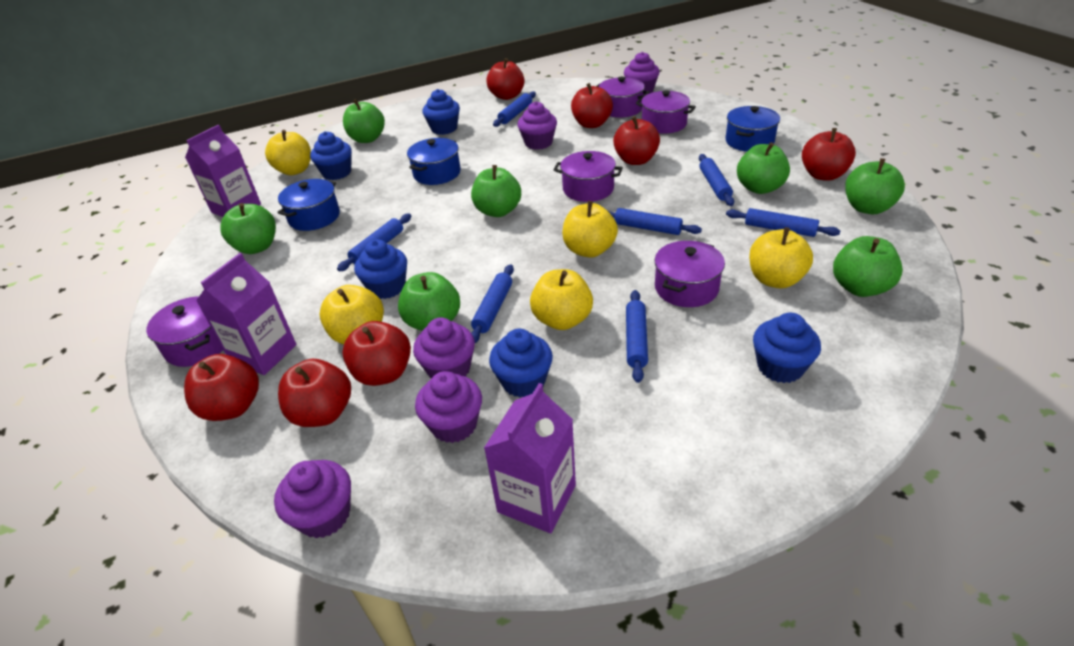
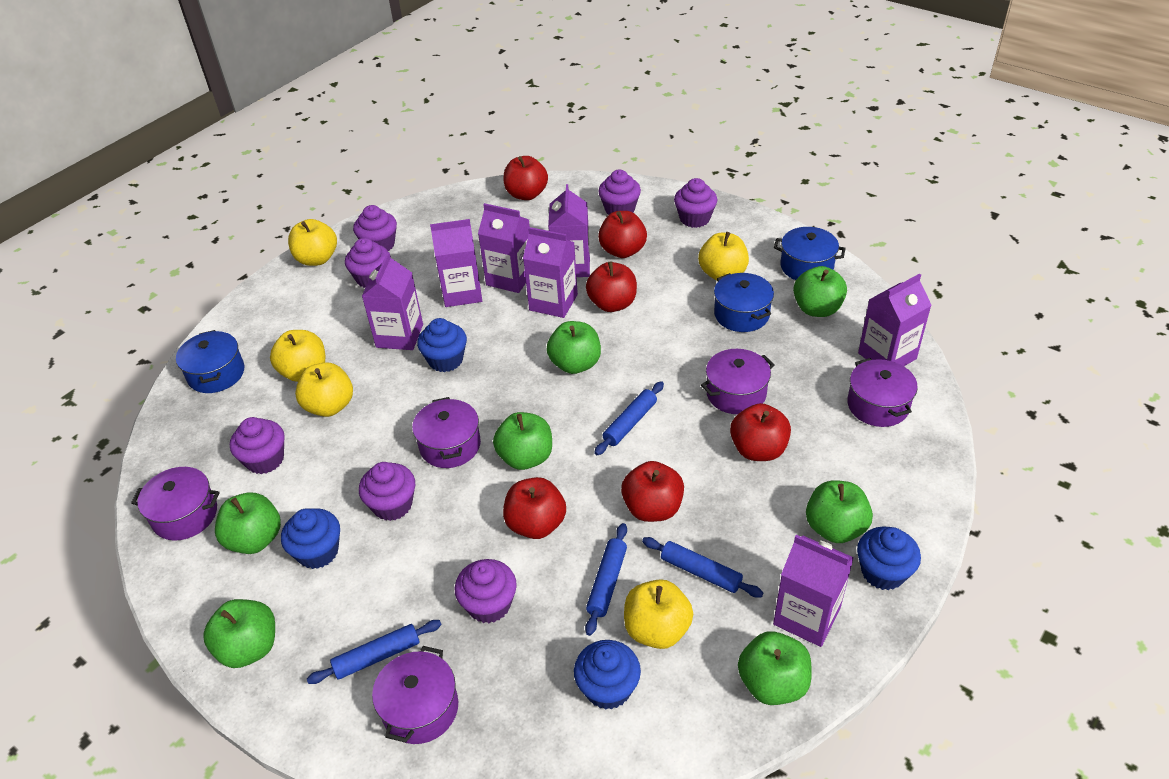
blue cupcake: 5 -> 4
blue rolling pin: 7 -> 4
purple carton: 3 -> 7
purple cupcake: 5 -> 7
red apple: 7 -> 6

